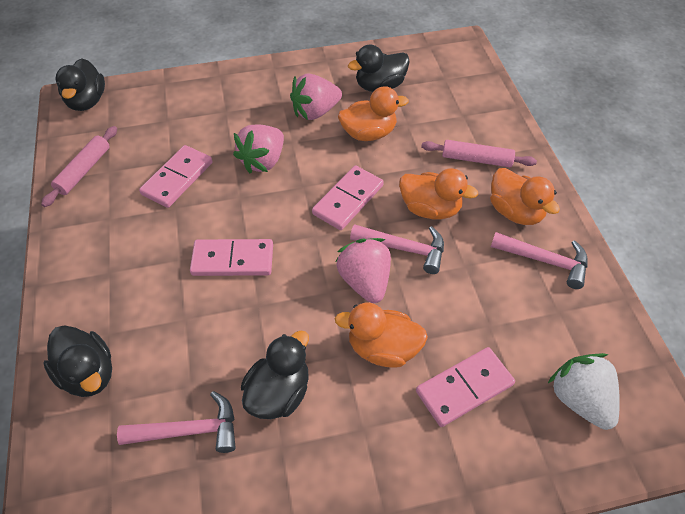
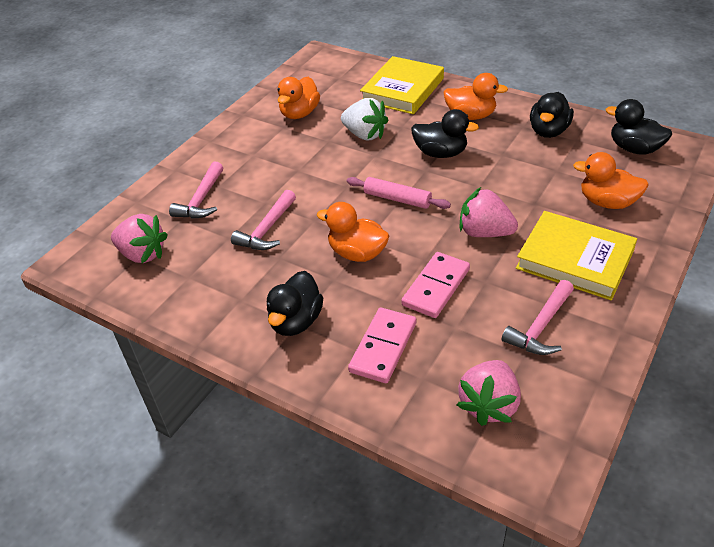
pink domino: 4 -> 2
pink rolling pin: 2 -> 1
yellow book: 0 -> 2

